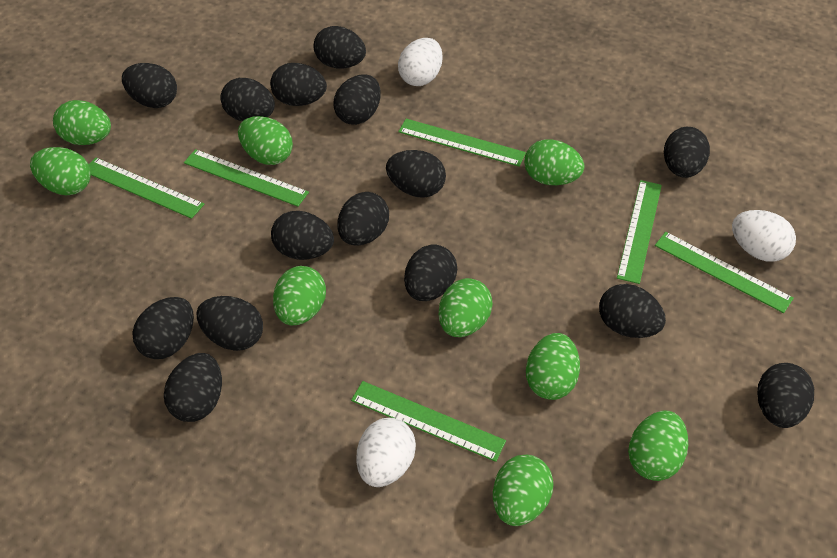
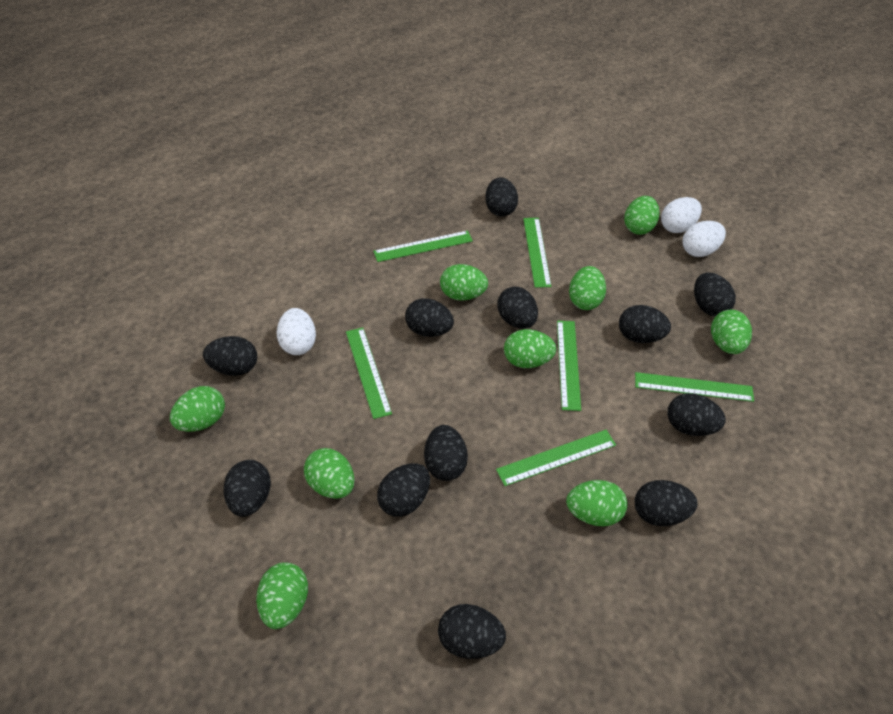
black egg: 15 -> 12

